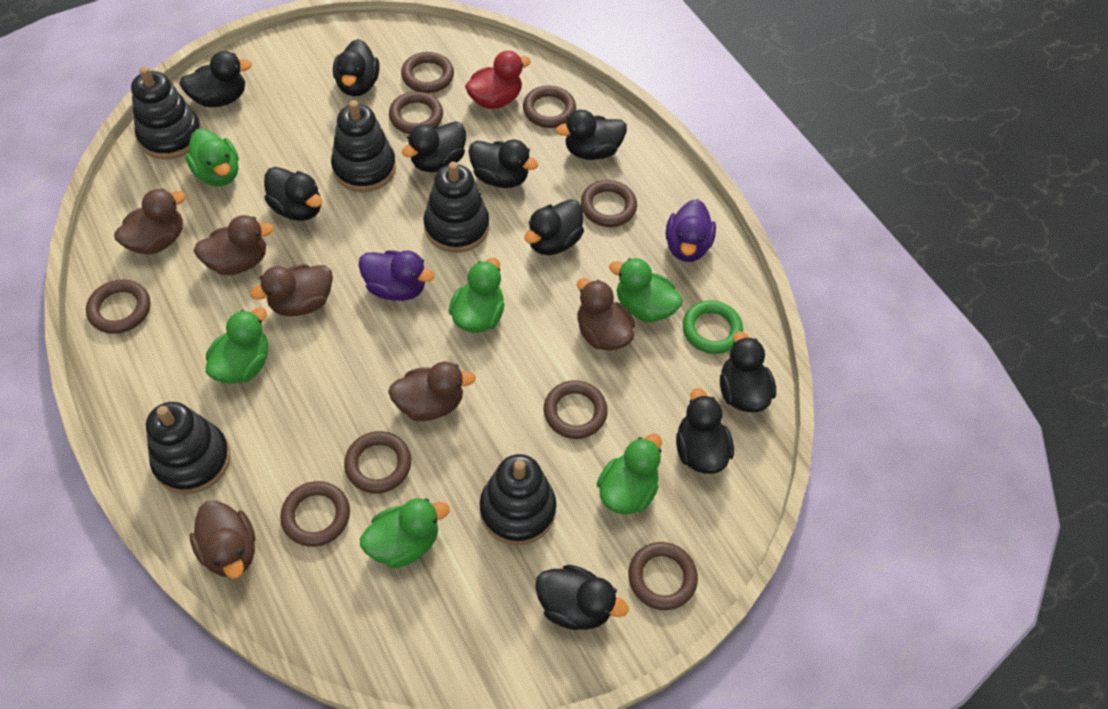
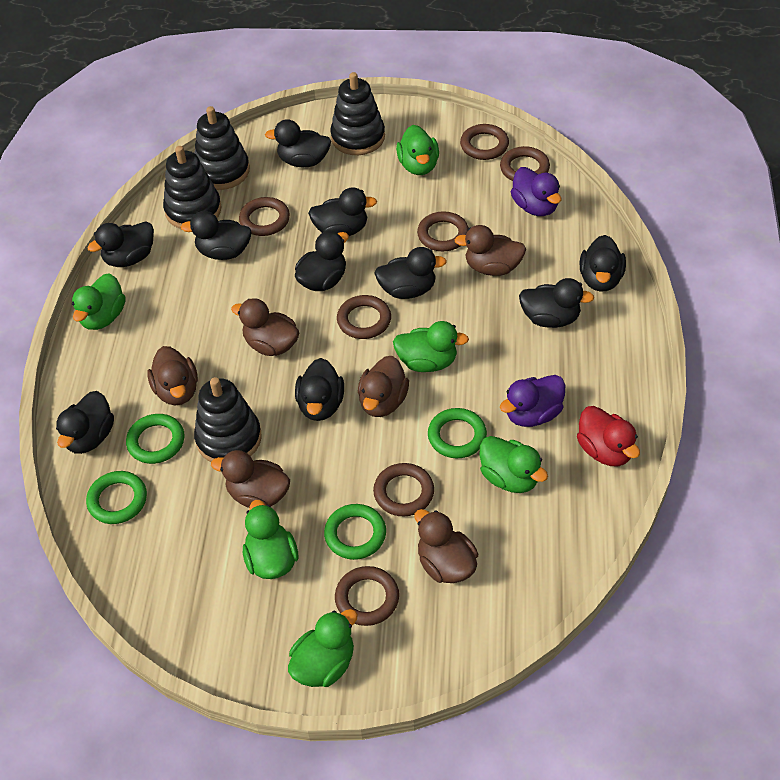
black stacking toy: 5 -> 4
brown ring: 9 -> 7
green ring: 1 -> 4

